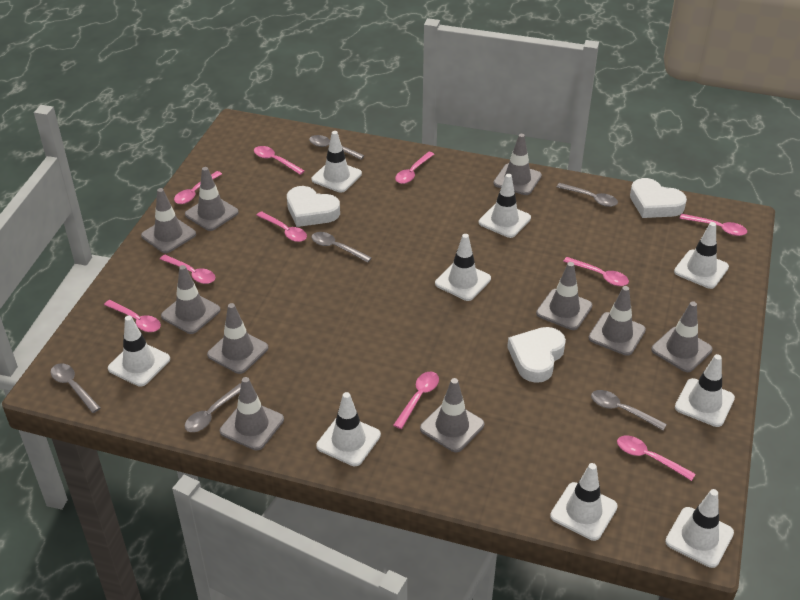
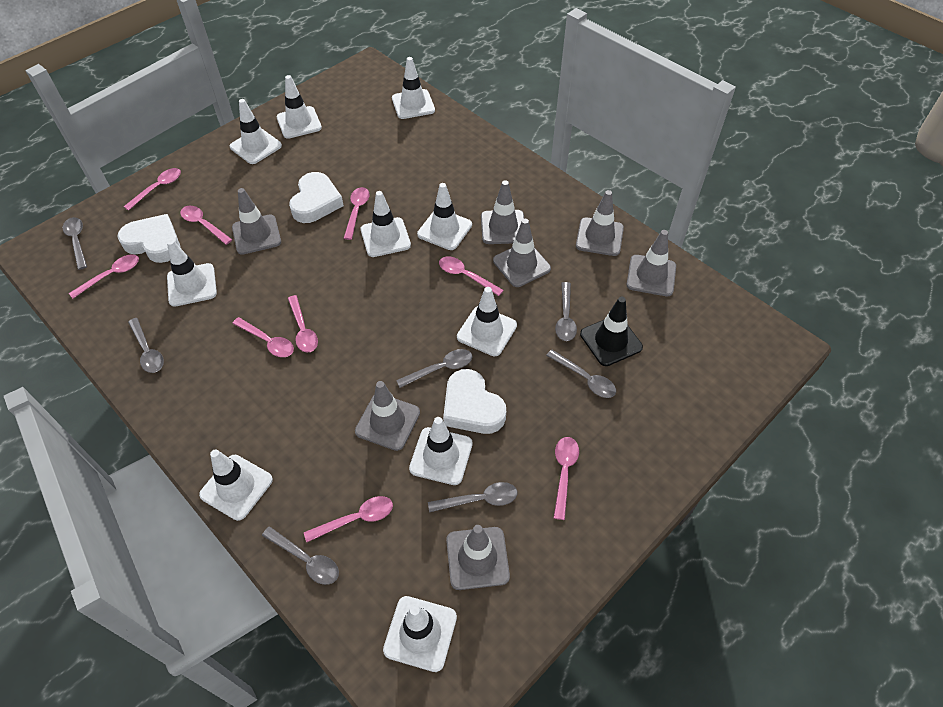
black traffic cone: 0 -> 1
grey spoon: 6 -> 7
grey traffic cone: 10 -> 7
pink spoon: 10 -> 9
white traffic cone: 9 -> 10

